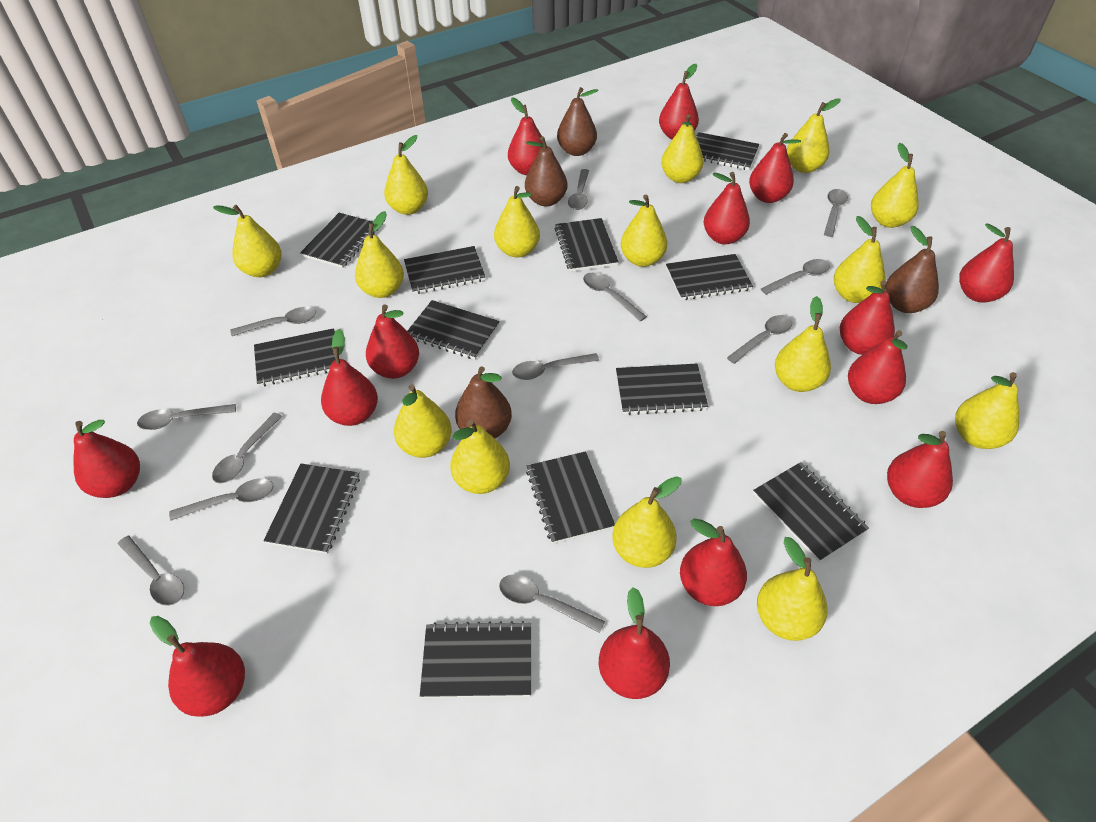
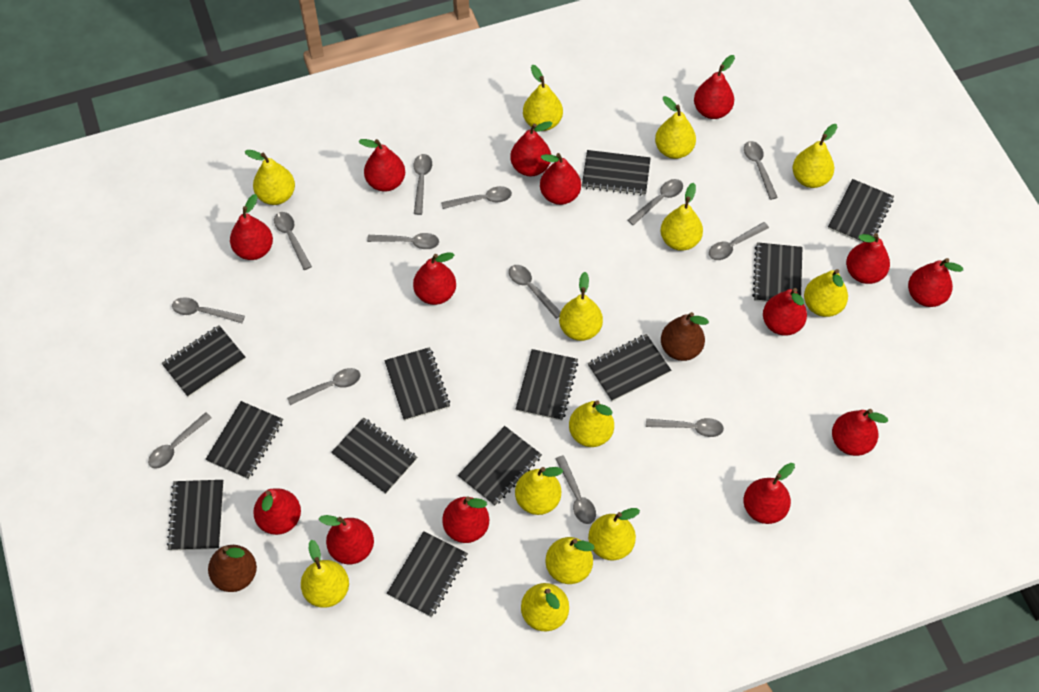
brown pear: 4 -> 2
grey spoon: 12 -> 13
yellow pear: 15 -> 13

